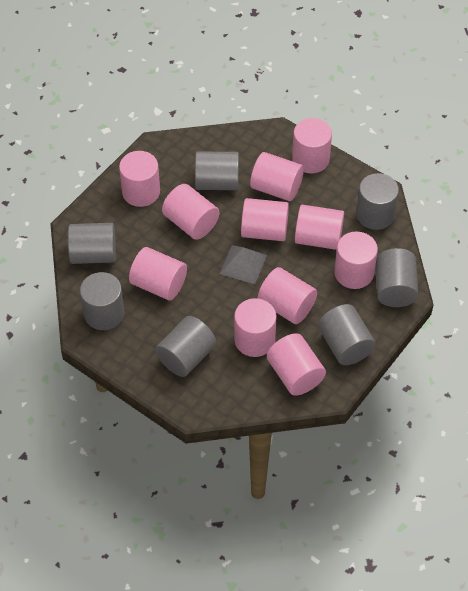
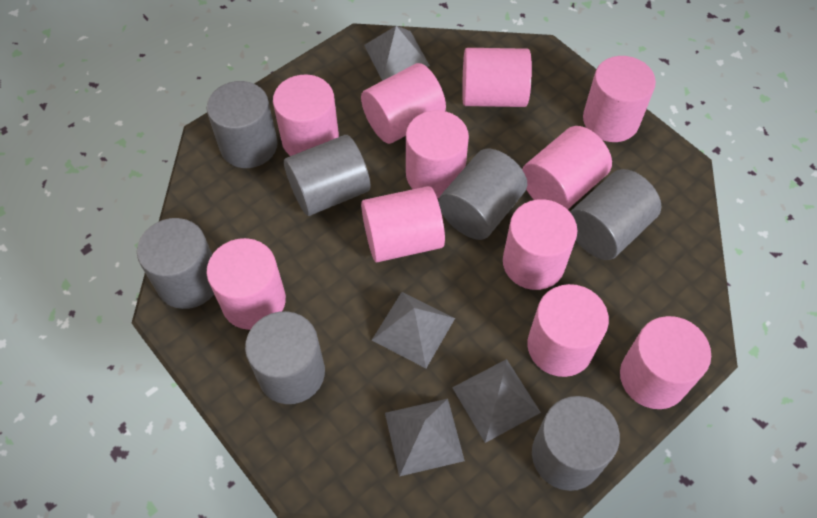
grey pyramid: 1 -> 4

